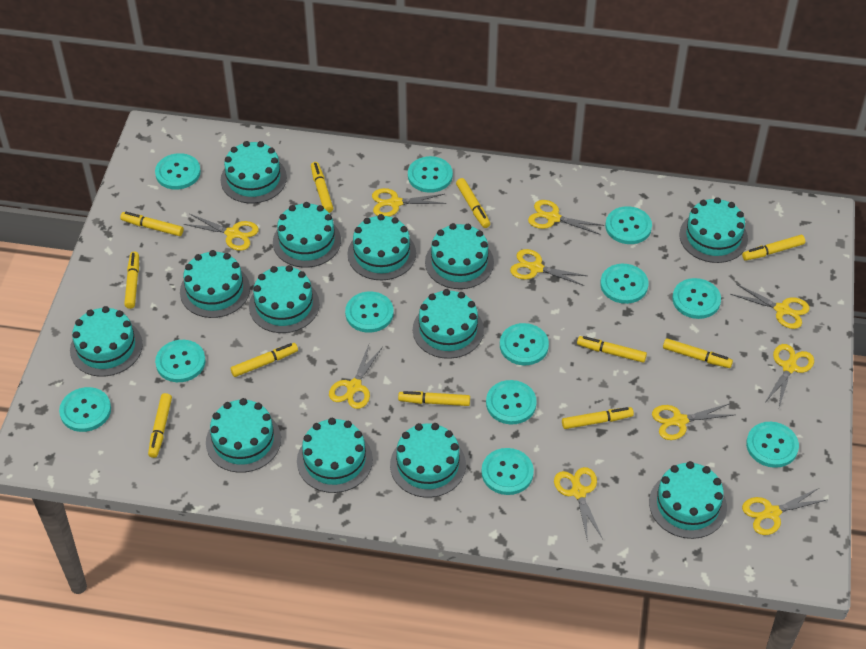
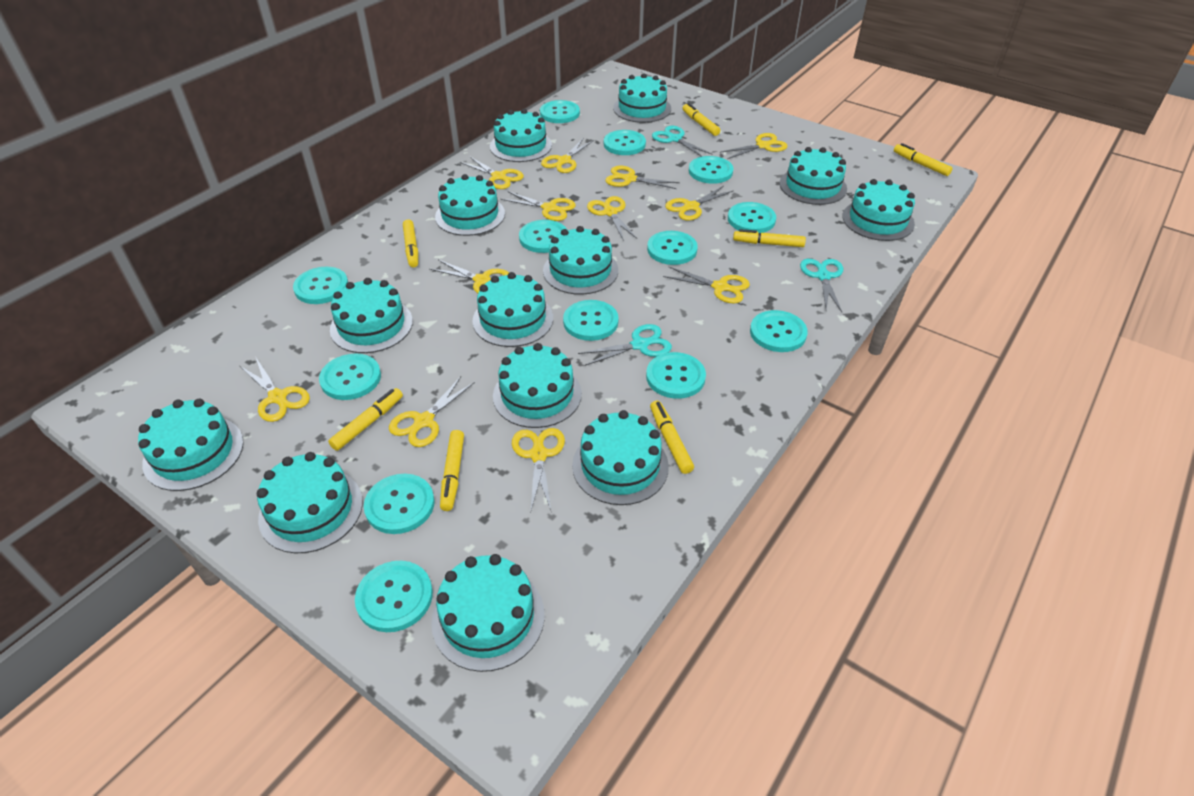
turquoise button: 12 -> 13
turquoise scissors: 0 -> 3
yellow marker: 11 -> 7
yellow scissors: 10 -> 12

